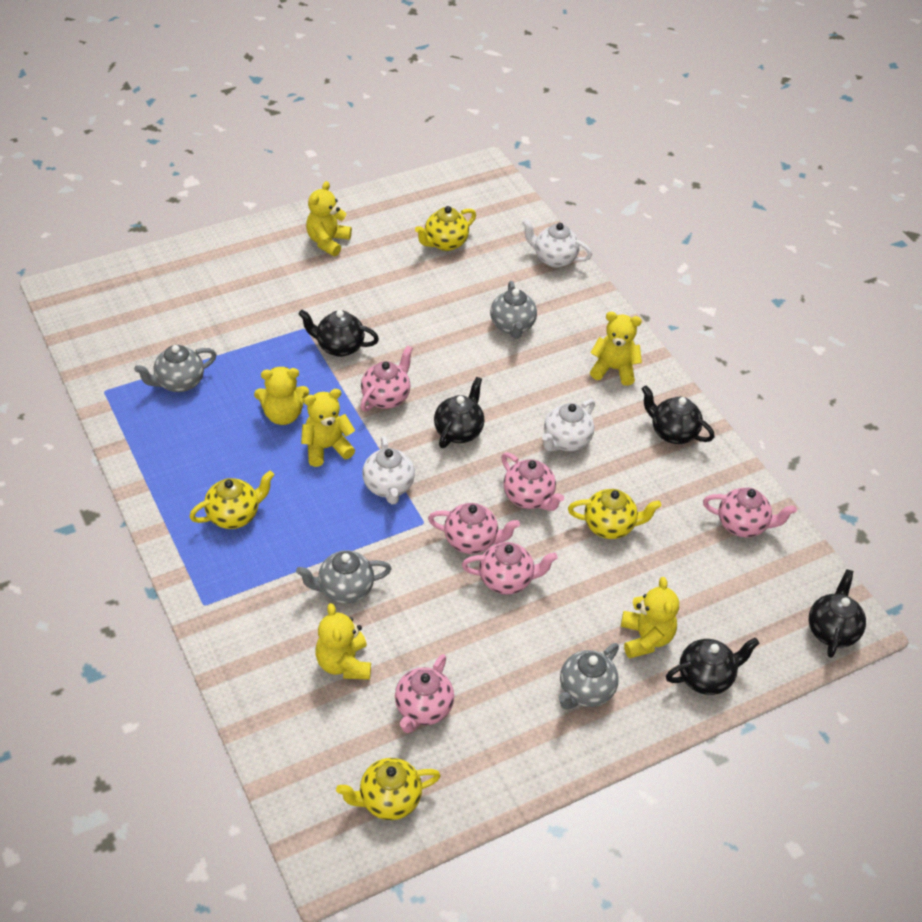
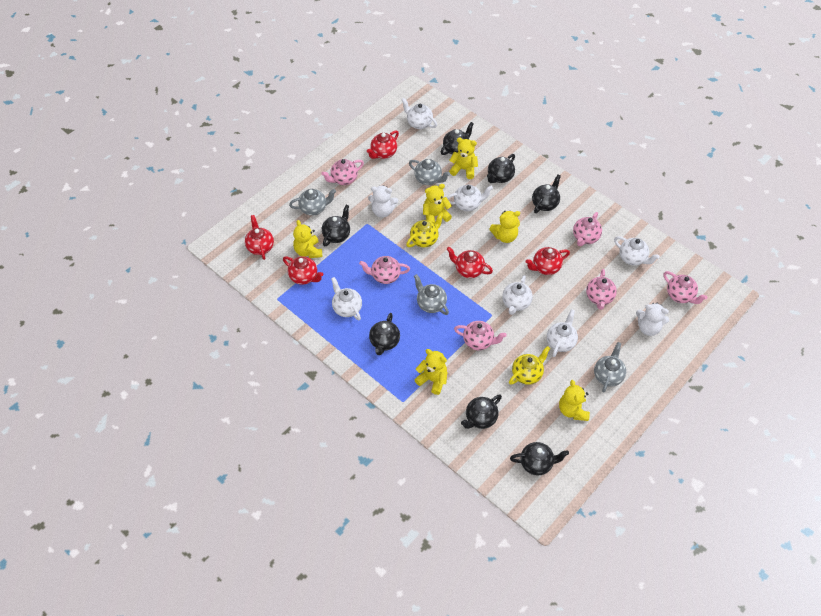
black teapot: 5 -> 7
red teapot: 0 -> 5
white teapot: 3 -> 6
white teddy bear: 0 -> 2
yellow teapot: 4 -> 2

